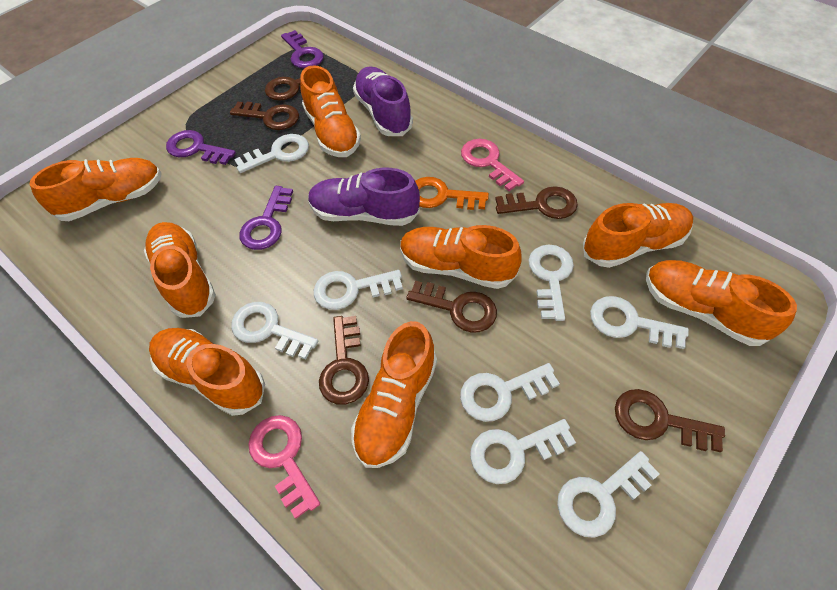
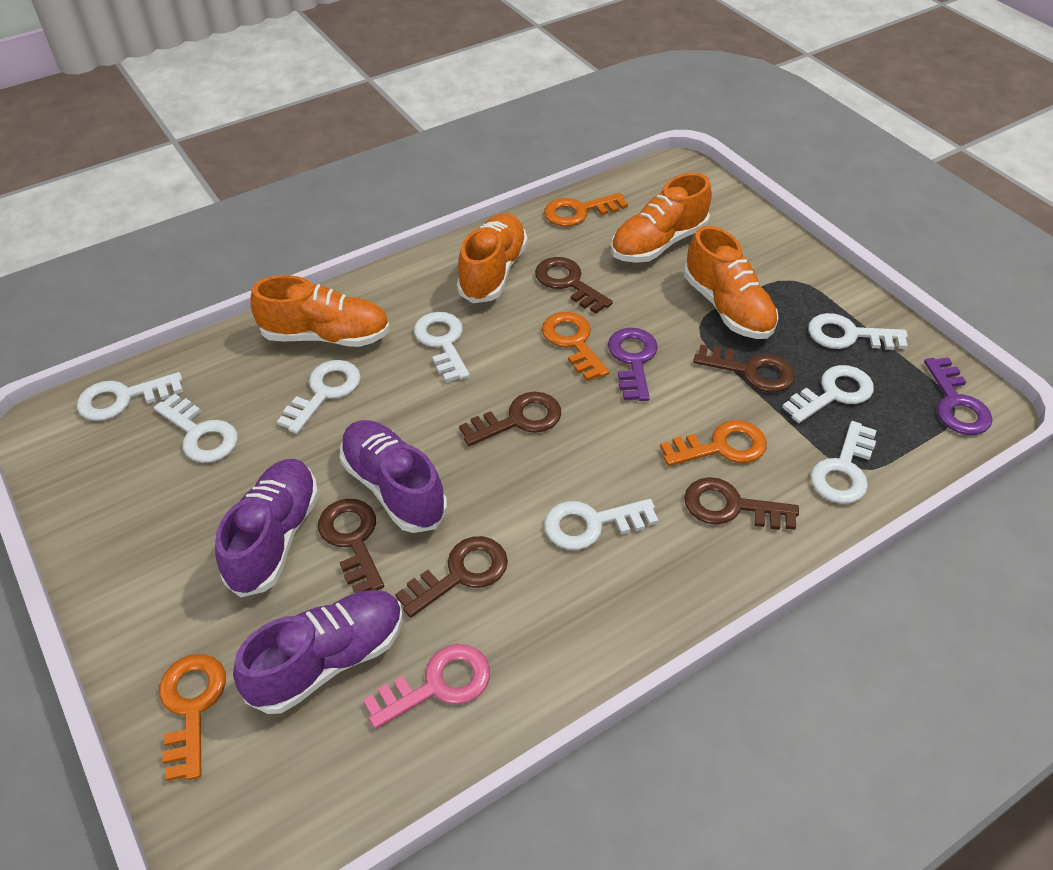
orange key: 1 -> 4
orange shoe: 8 -> 4
pink key: 2 -> 1
purple key: 3 -> 2
purple shoe: 2 -> 3

